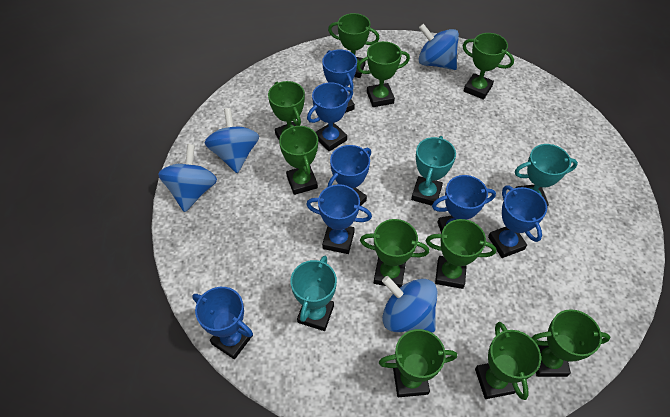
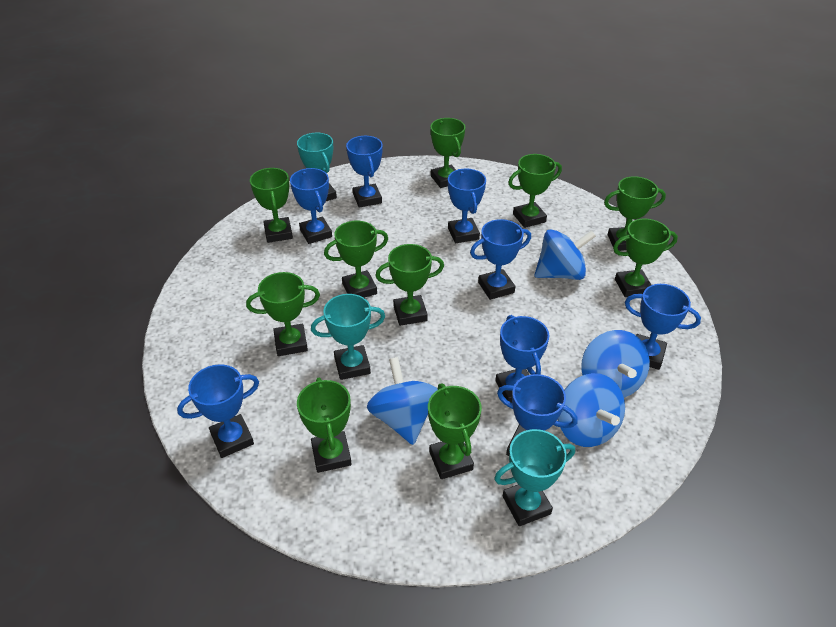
blue trophy: 7 -> 8

